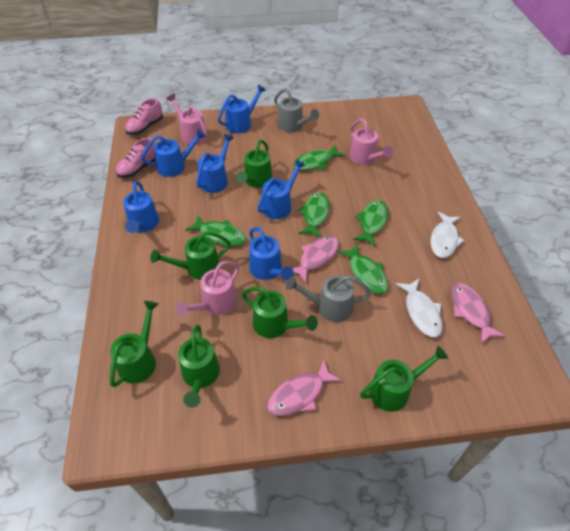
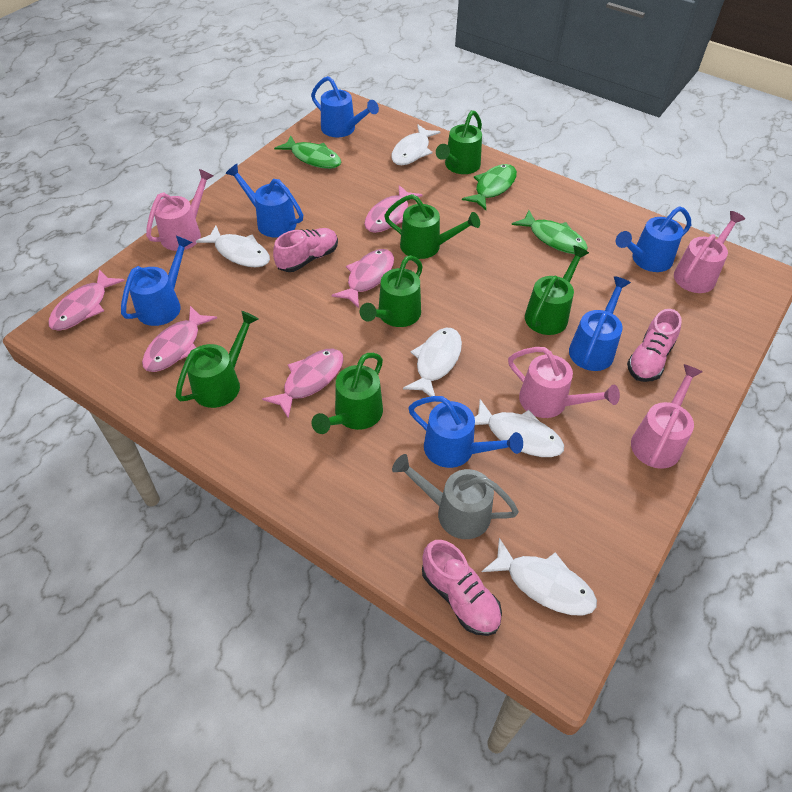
green fish: 5 -> 3
grey watering can: 2 -> 1
pink fish: 3 -> 5
pink shoe: 2 -> 3
pink watering can: 3 -> 4
white fish: 2 -> 5

